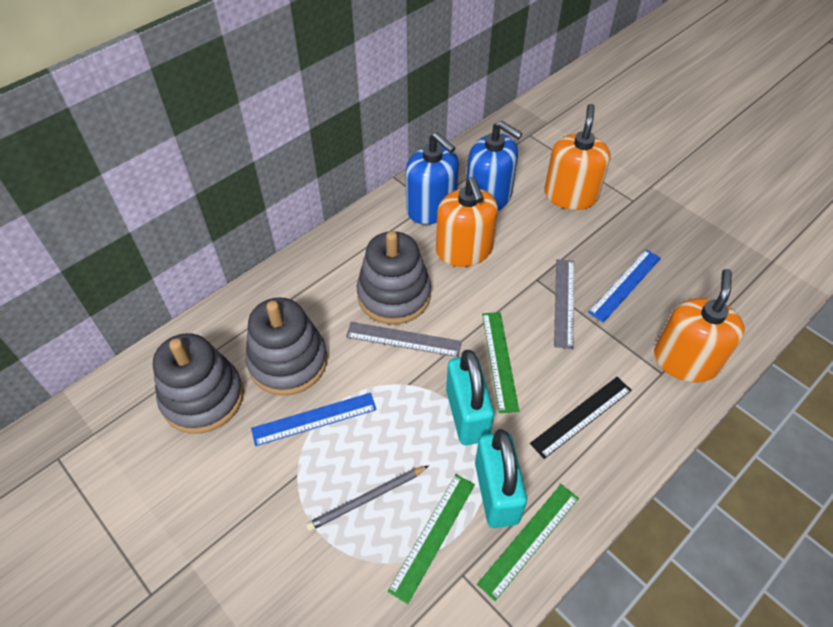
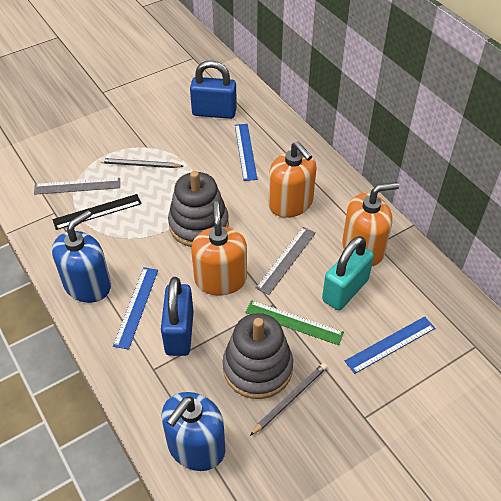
blue padlock: 0 -> 2
blue ruler: 2 -> 3
green ruler: 3 -> 1
grey pencil: 1 -> 2
grey stacking toy: 3 -> 2
turquoise padlock: 2 -> 1

